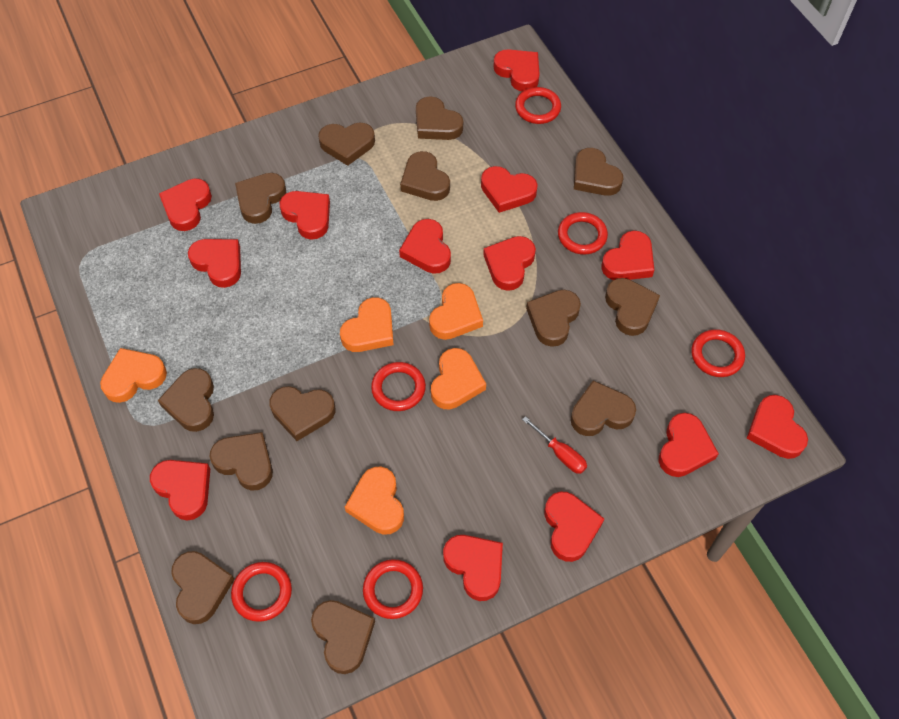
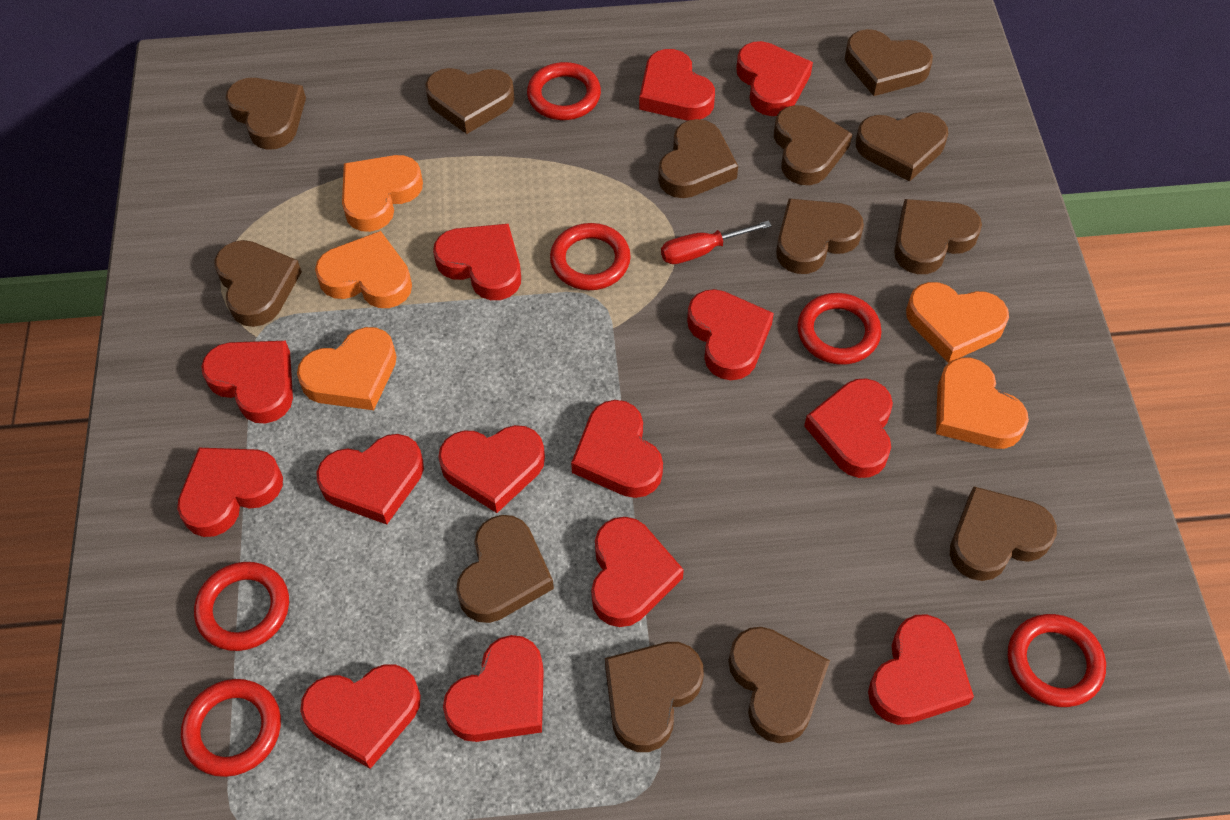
red heart: 13 -> 14

